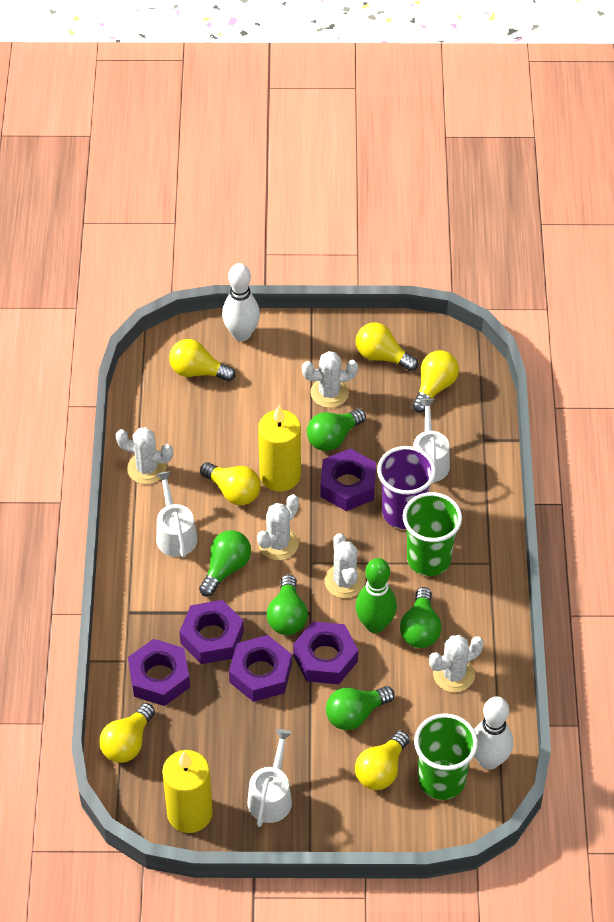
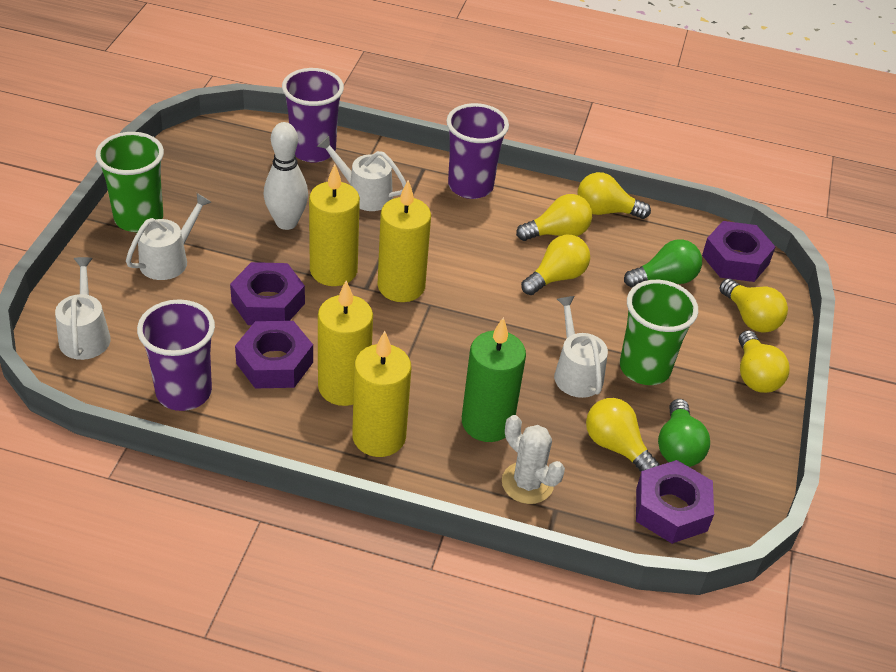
green bowling pin: 1 -> 0
green candle: 0 -> 1
green light bulb: 5 -> 2
purple cup: 1 -> 3
purple nut: 5 -> 4
white bowling pin: 2 -> 1
white cactus: 5 -> 1
white watering can: 3 -> 4
yellow candle: 2 -> 4

